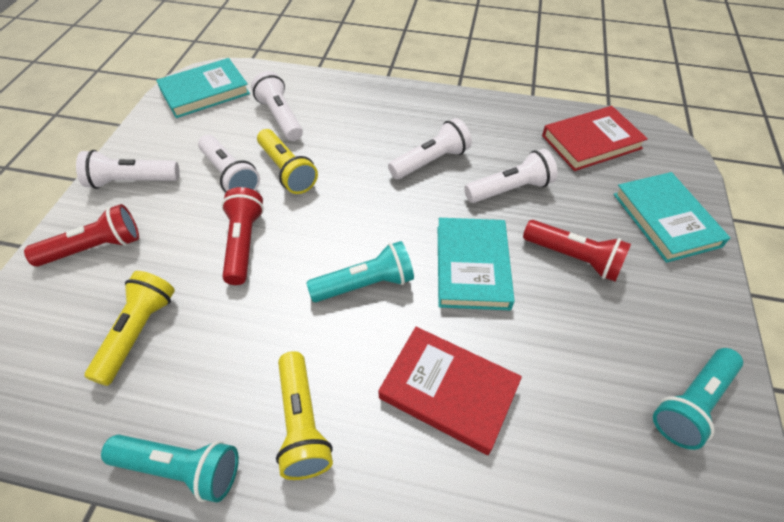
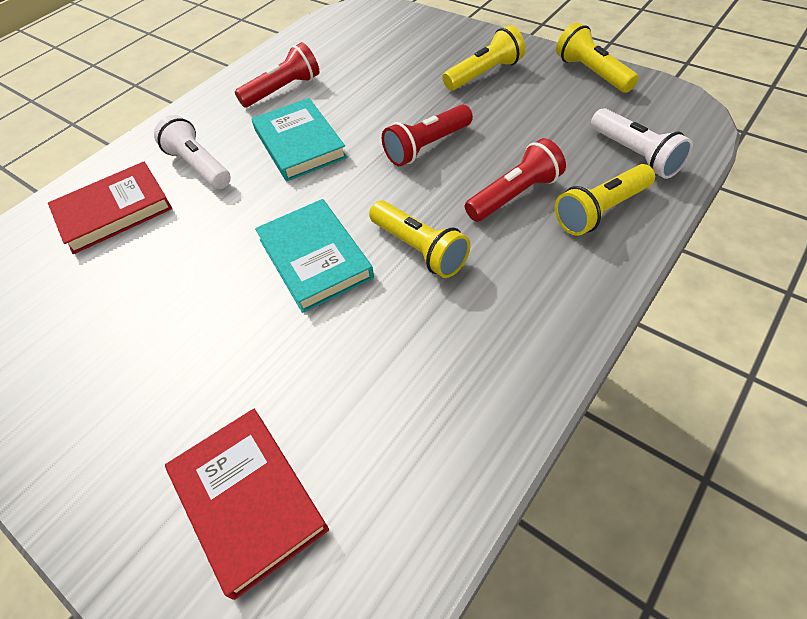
turquoise book: 3 -> 2
turquoise flashlight: 3 -> 0
white flashlight: 5 -> 2
yellow flashlight: 3 -> 4

